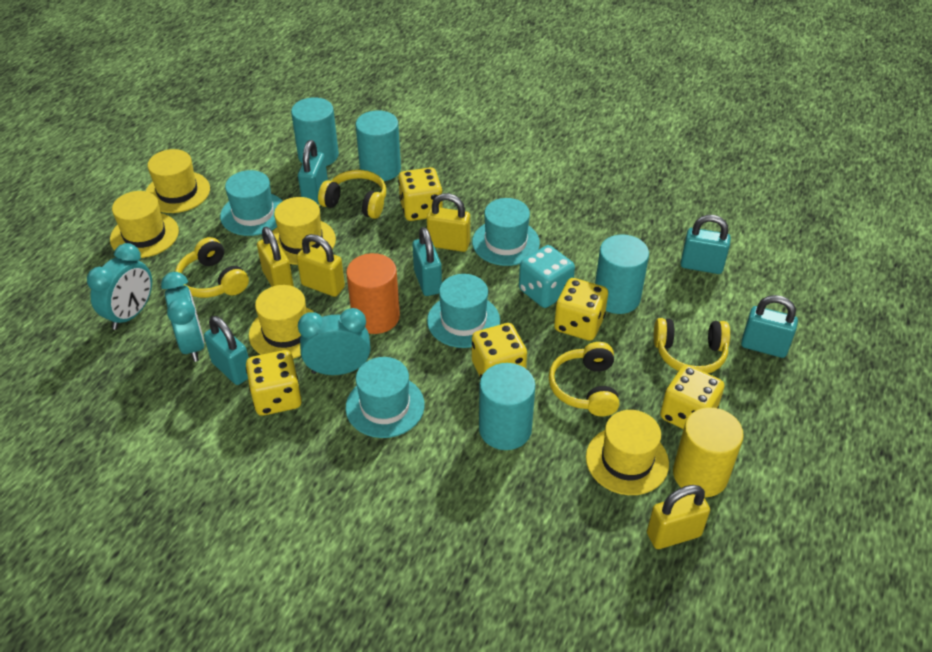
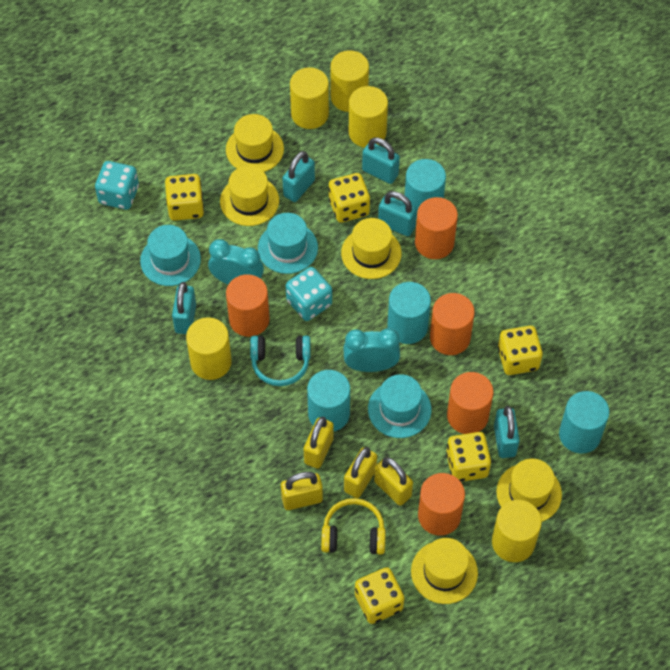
orange cylinder: 1 -> 5
turquoise clock: 3 -> 2
turquoise dice: 1 -> 2
turquoise hat: 4 -> 3
turquoise headphones: 0 -> 1
yellow cylinder: 1 -> 5
yellow headphones: 4 -> 1

